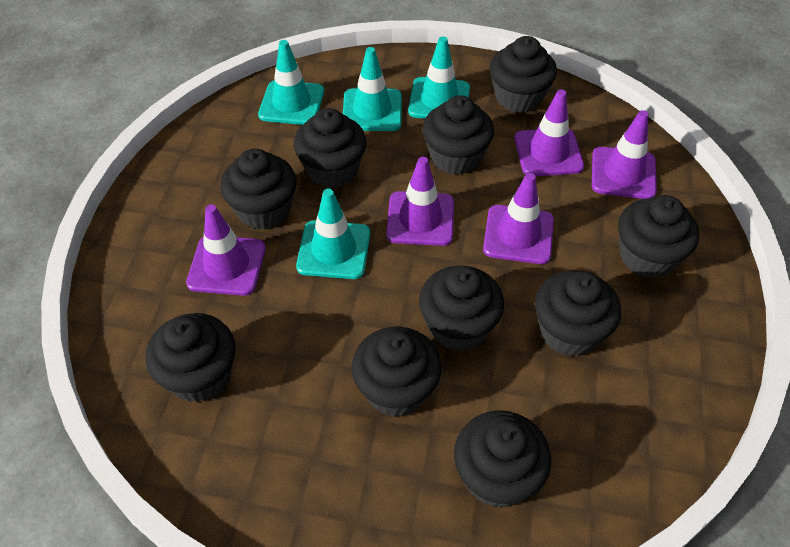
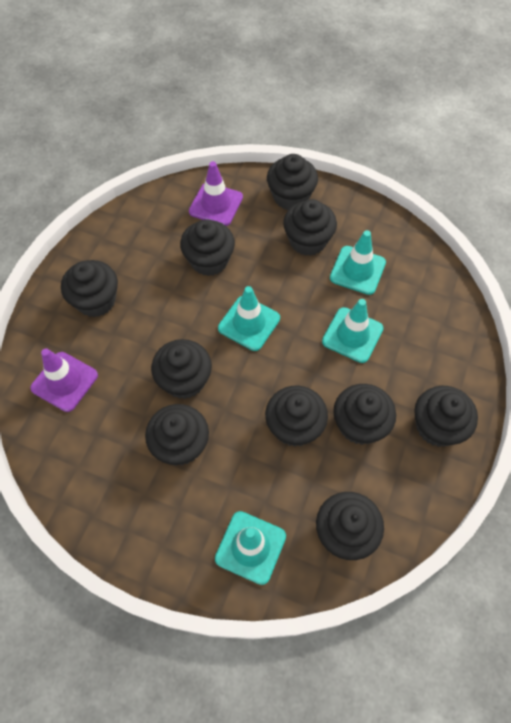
purple traffic cone: 5 -> 2

